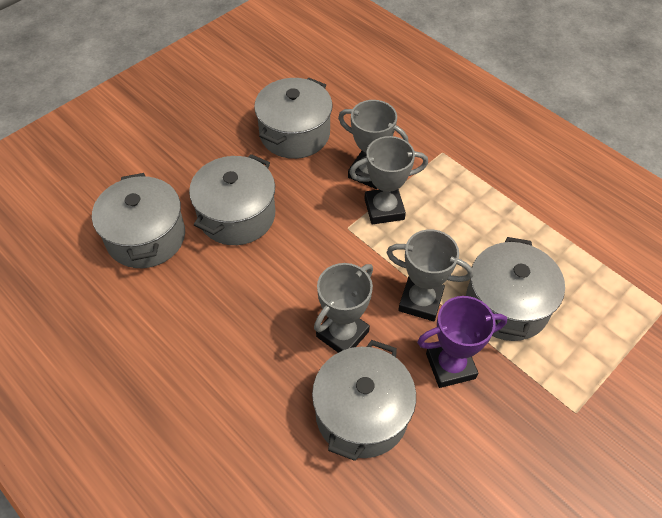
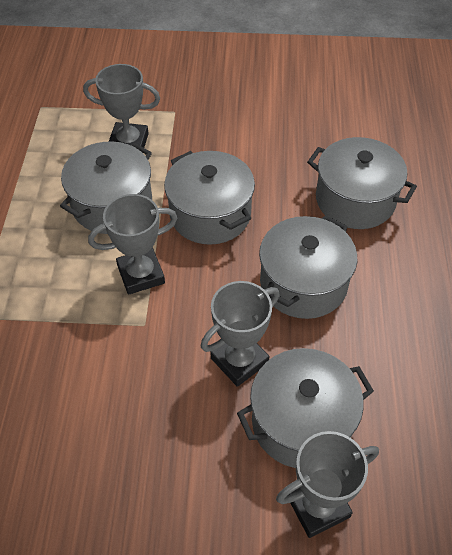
purple trophy: 1 -> 0

